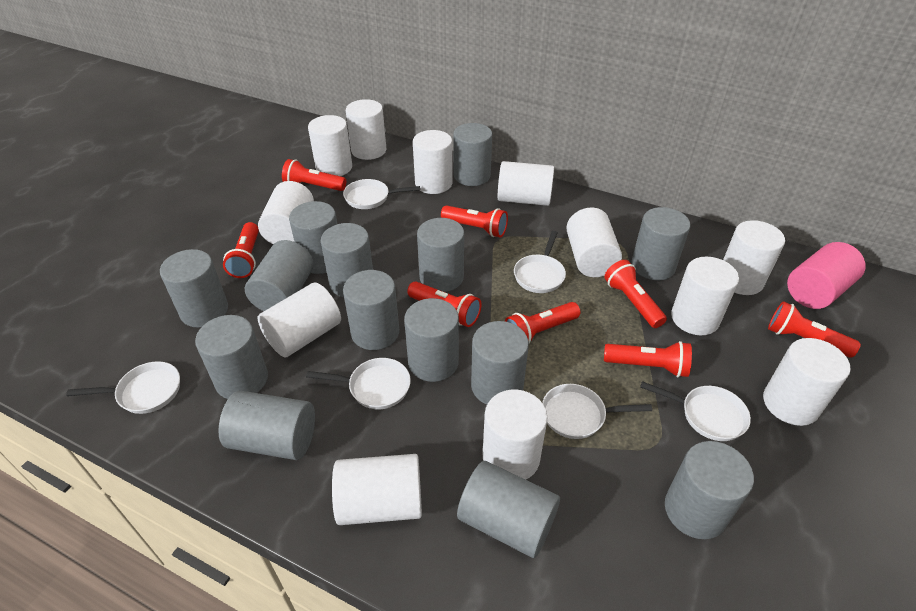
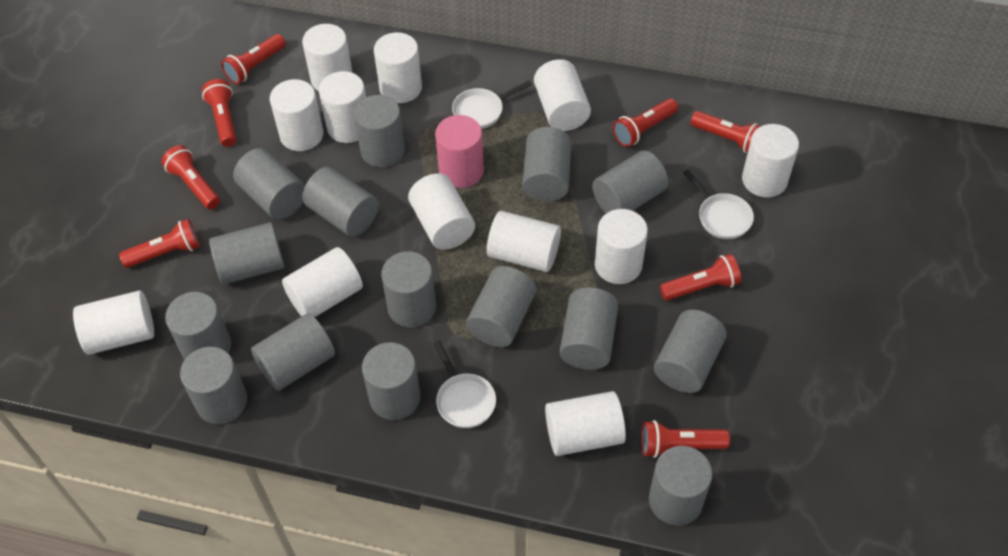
grey cylinder: 14 -> 15
white pan: 6 -> 3

